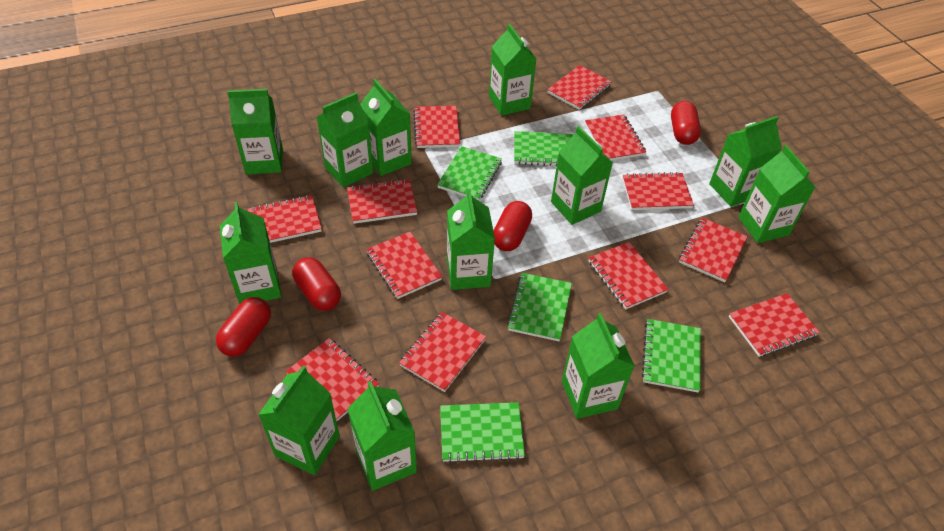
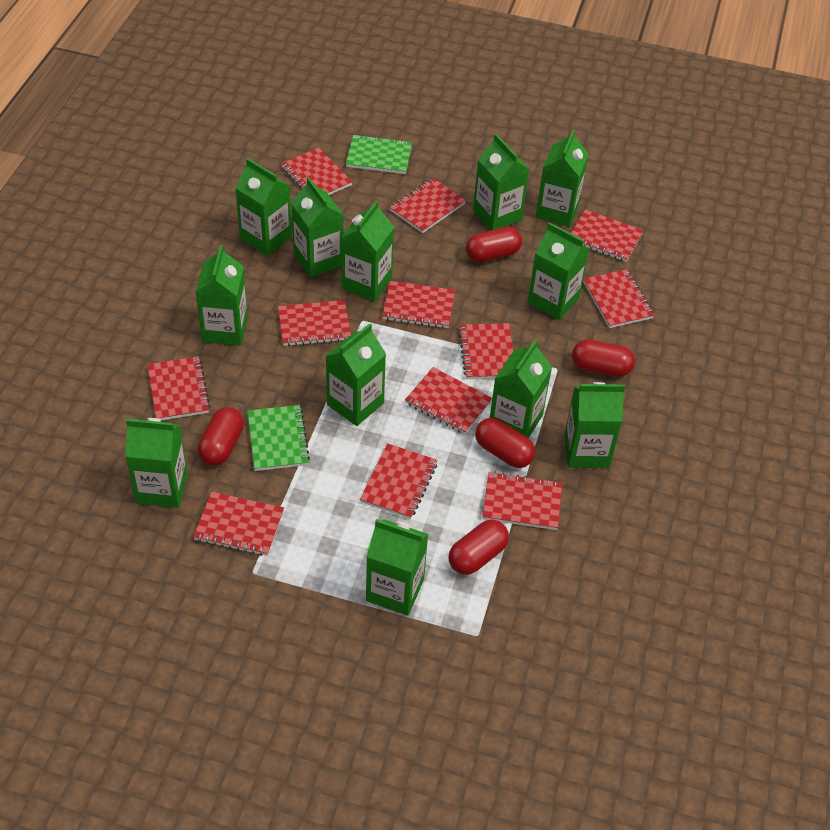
green notebook: 5 -> 2
red capsule: 4 -> 5

